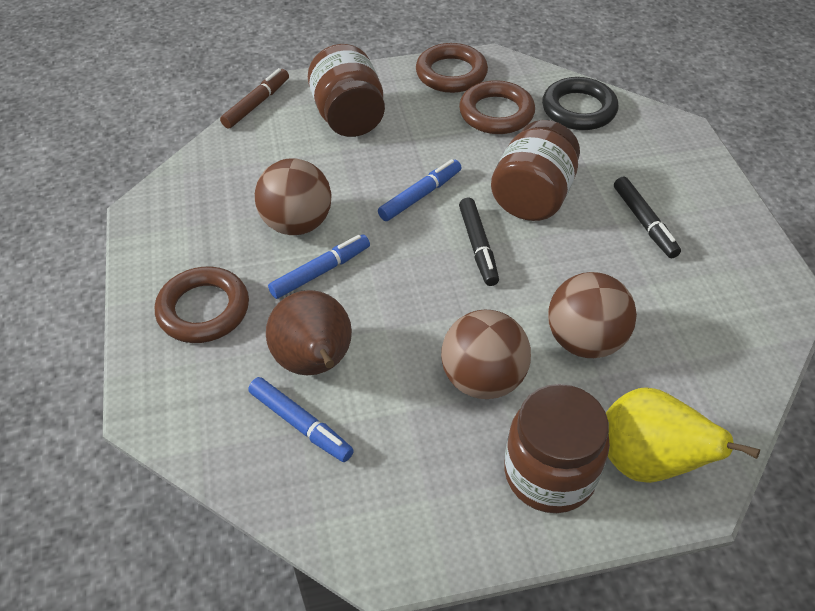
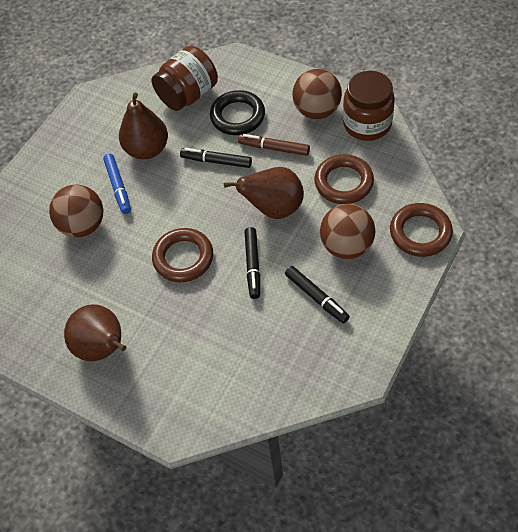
black marker: 2 -> 3
blue marker: 3 -> 1
brown jar: 3 -> 2
brown pear: 1 -> 3
yellow pear: 1 -> 0

